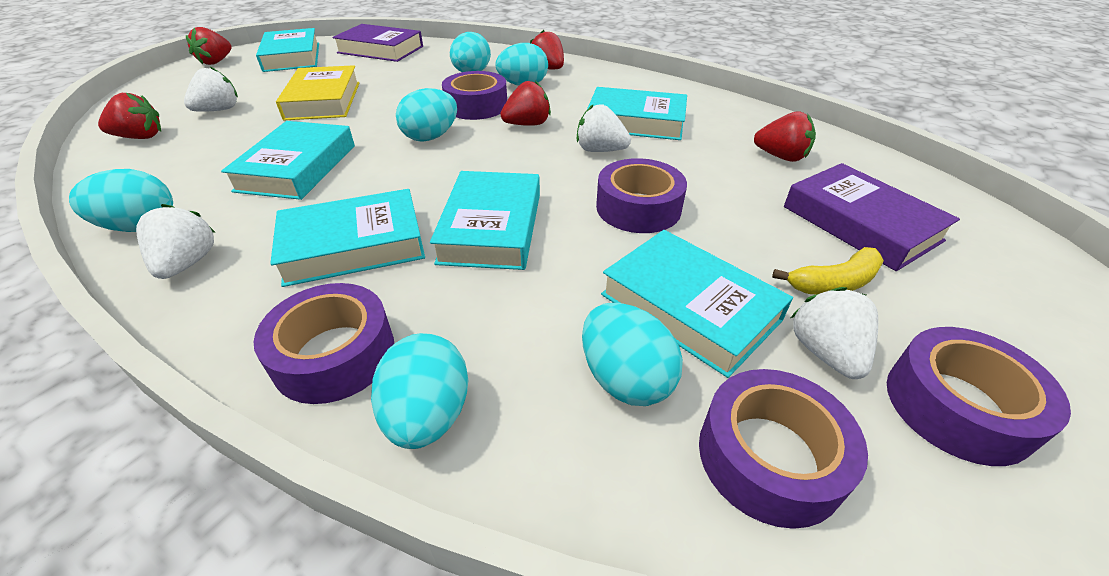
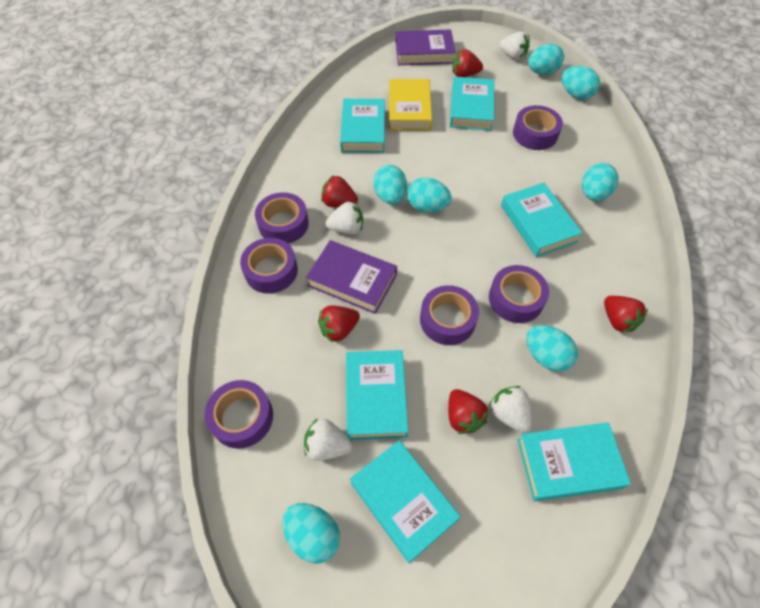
purple tape: 5 -> 6
turquoise egg: 6 -> 7
yellow banana: 1 -> 0

